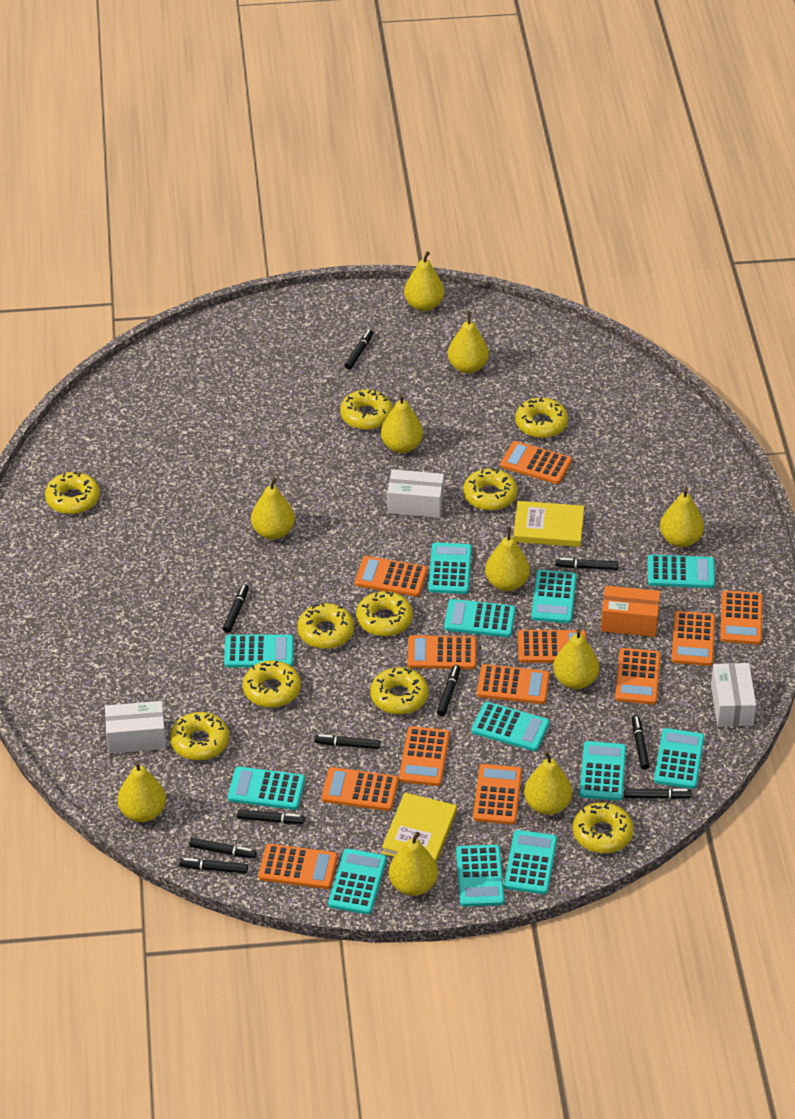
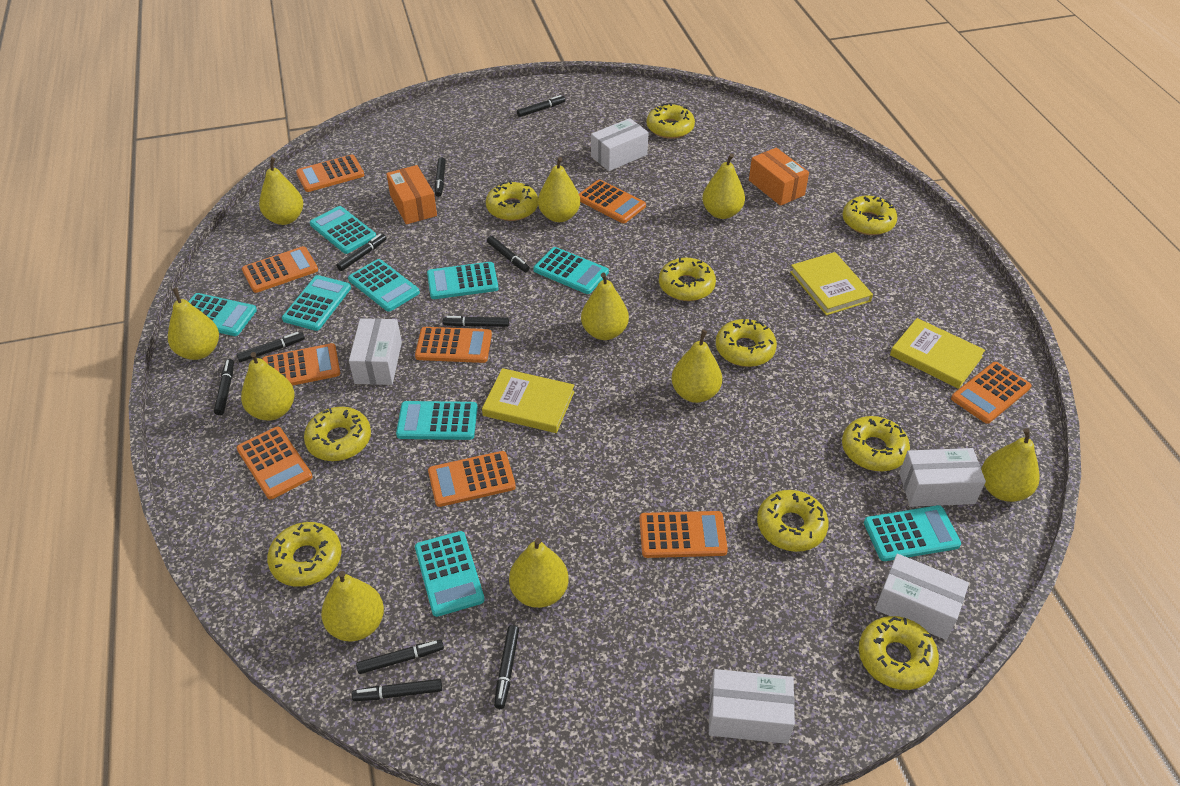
orange box: 1 -> 2
orange calculator: 12 -> 9
turquoise calculator: 12 -> 9
white box: 3 -> 5
yellow book: 2 -> 3

